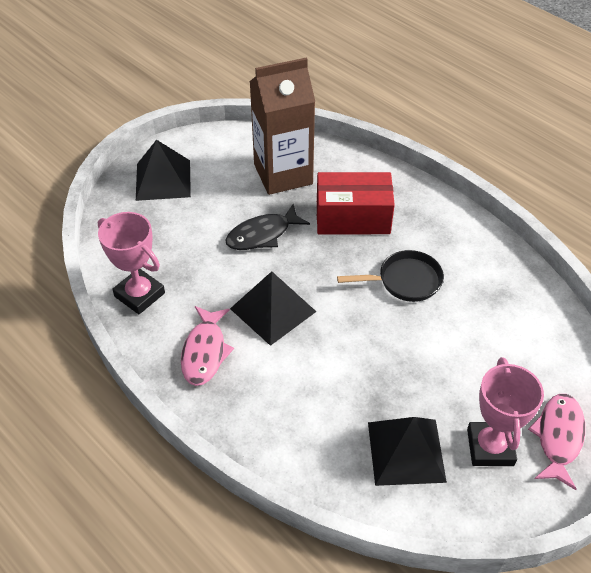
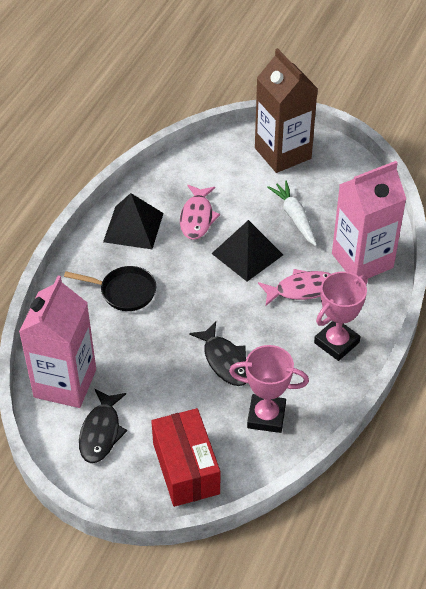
black fish: 1 -> 2
black pyramid: 3 -> 2
pink carton: 0 -> 2
white carrot: 0 -> 1

